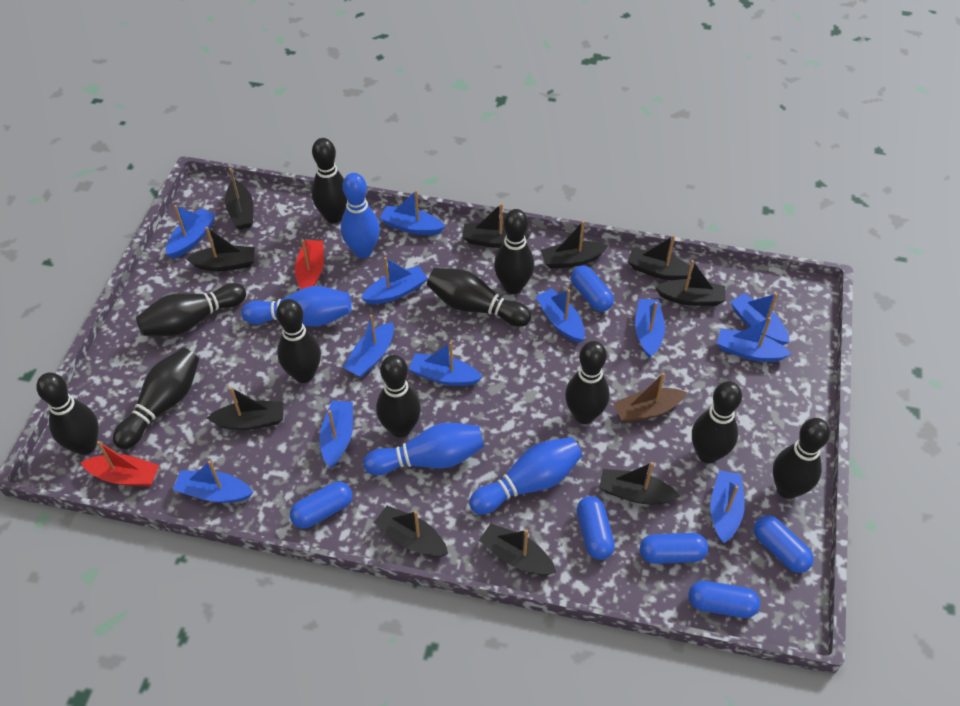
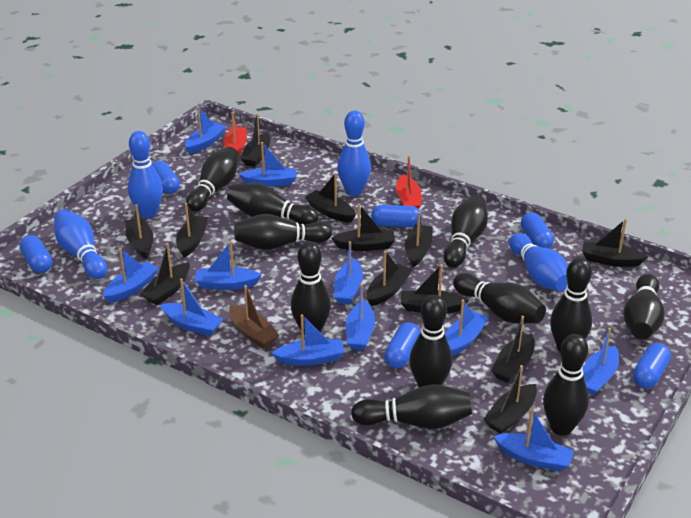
black boat: 10 -> 12
blue boat: 12 -> 11

